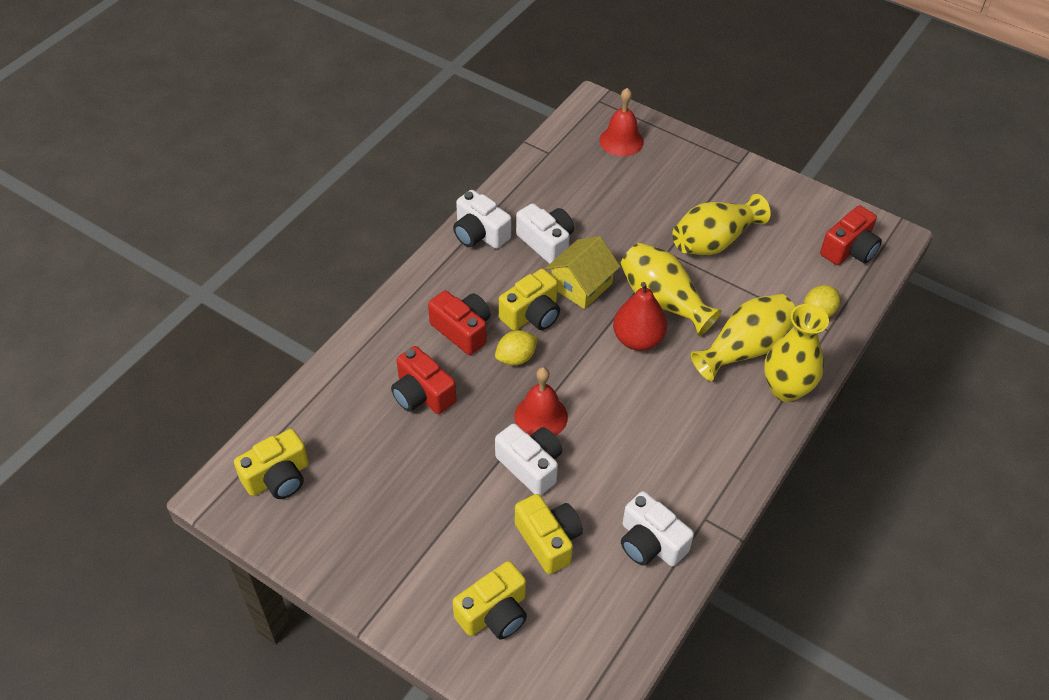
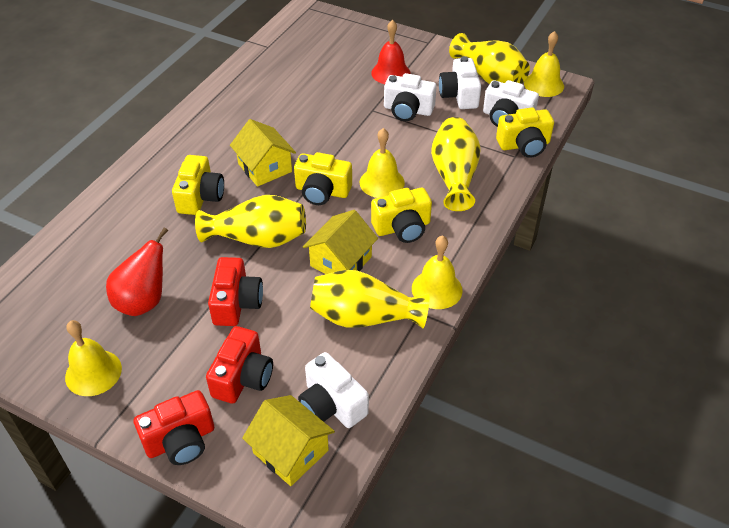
red bell: 2 -> 1
yellow bell: 0 -> 4
yellow house: 1 -> 3
yellow lemon: 2 -> 0

